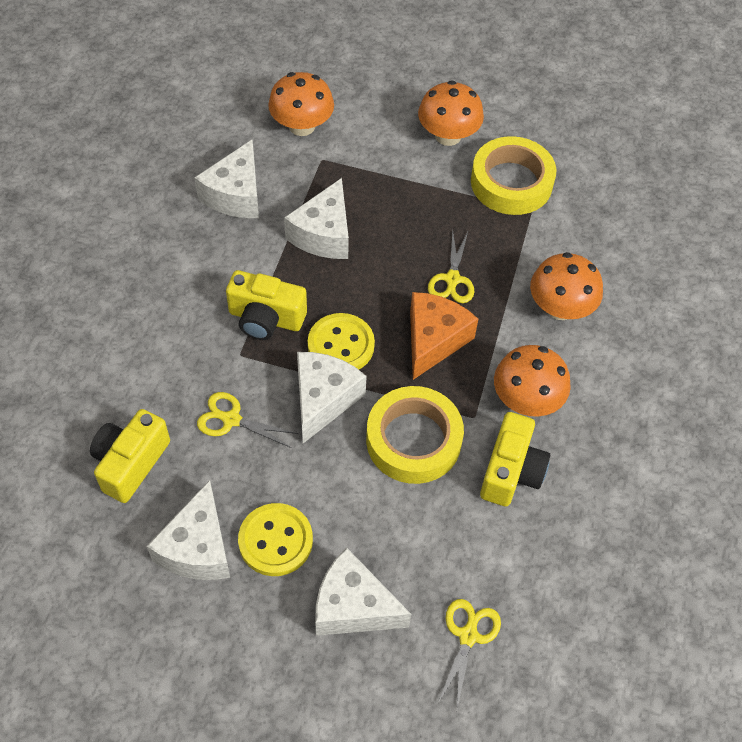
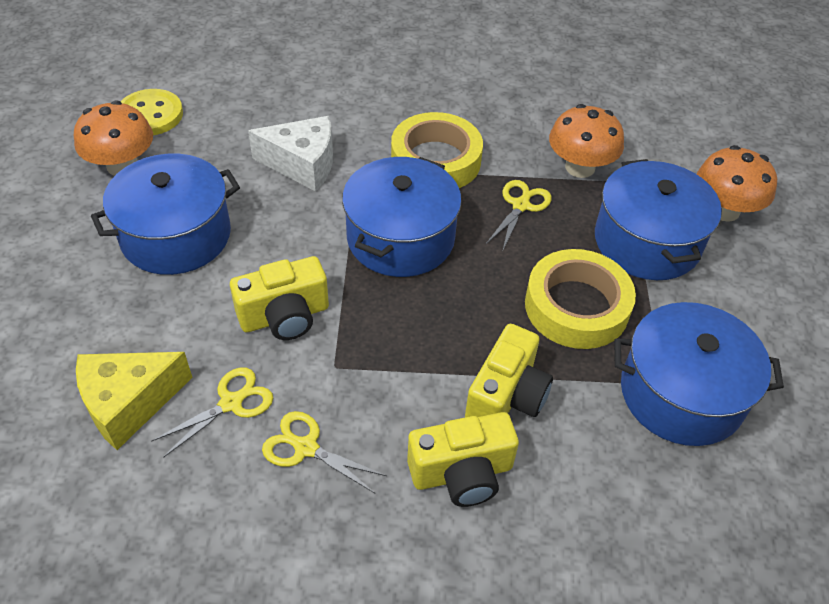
blue pot: 0 -> 4
orange cheese: 1 -> 0
orange mushroom: 4 -> 3
white cheese: 5 -> 1
yellow button: 2 -> 1
yellow cheese: 0 -> 1

